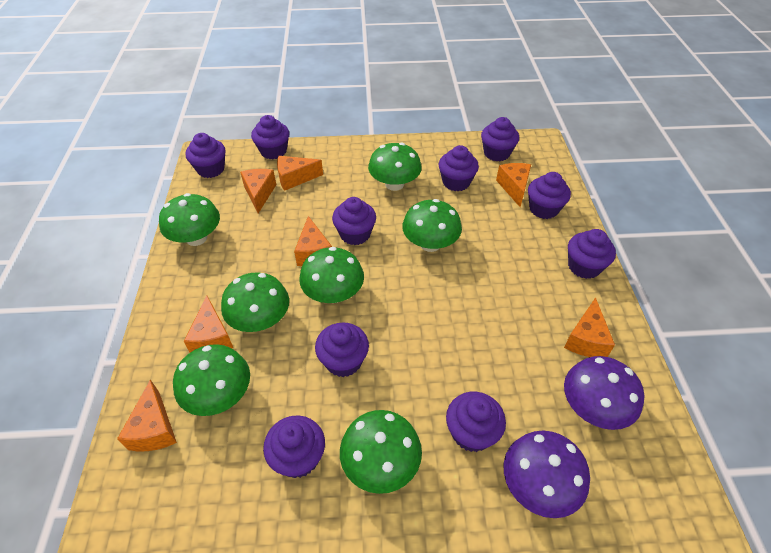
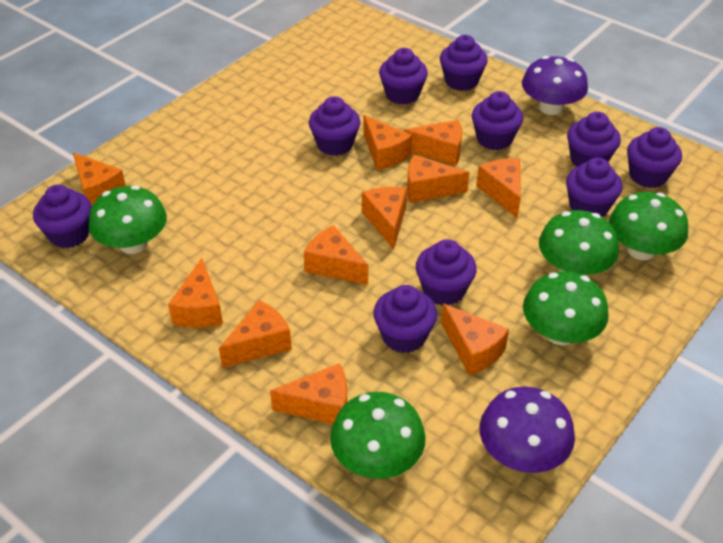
green mushroom: 7 -> 5
orange cheese: 7 -> 11

